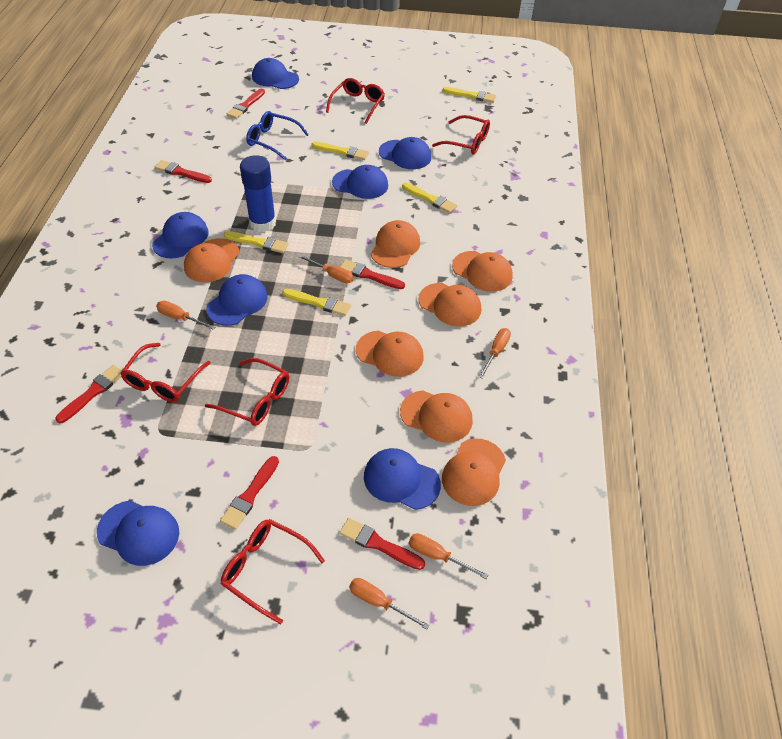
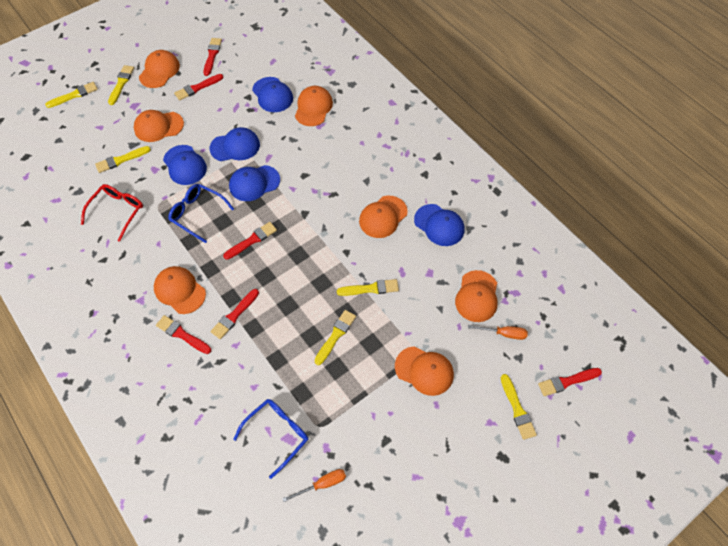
blue cap: 7 -> 5
blue glasses: 1 -> 2
blue glue stick: 1 -> 0
orange screwdriver: 5 -> 2
red glasses: 5 -> 1
yellow brush: 5 -> 6

